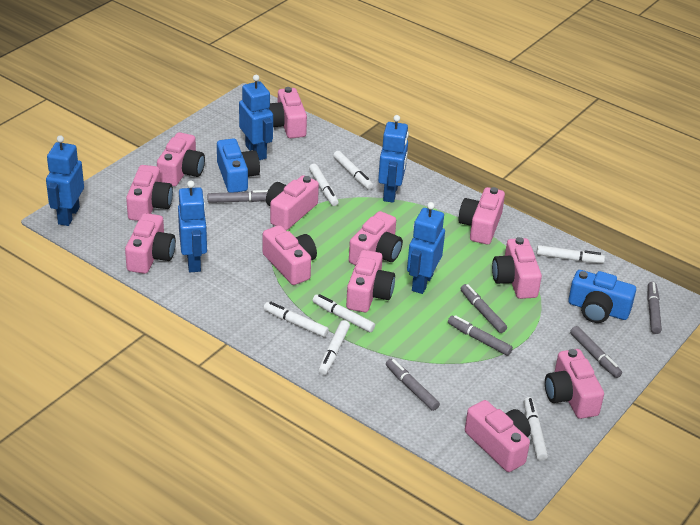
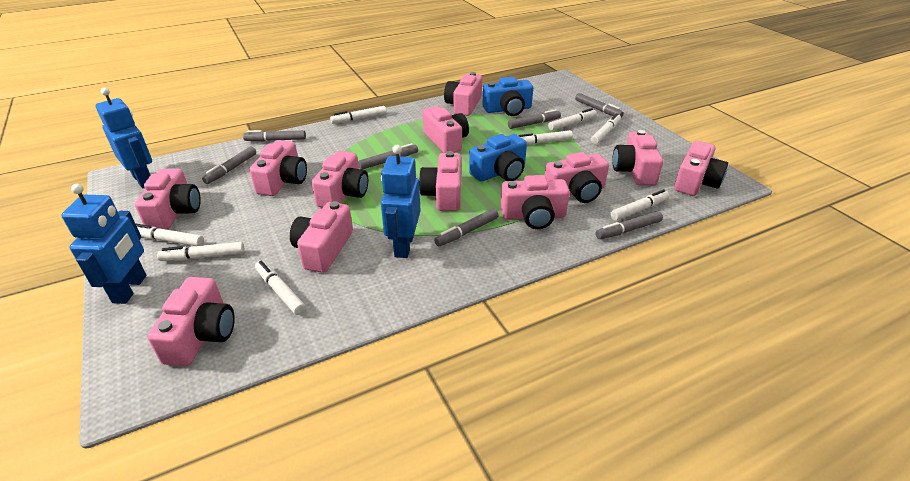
blue robot: 5 -> 3
grey marker: 6 -> 7
white marker: 7 -> 8

